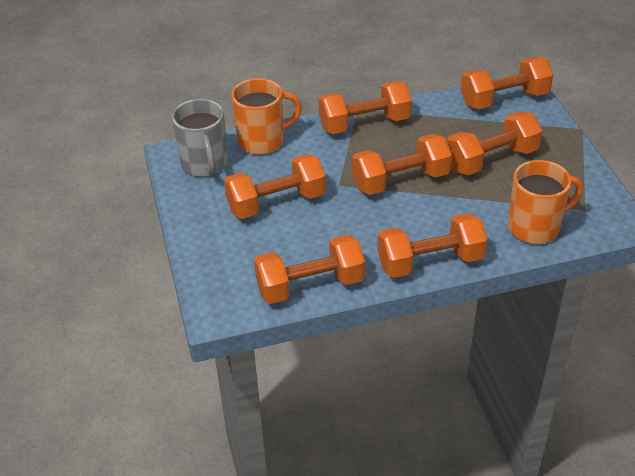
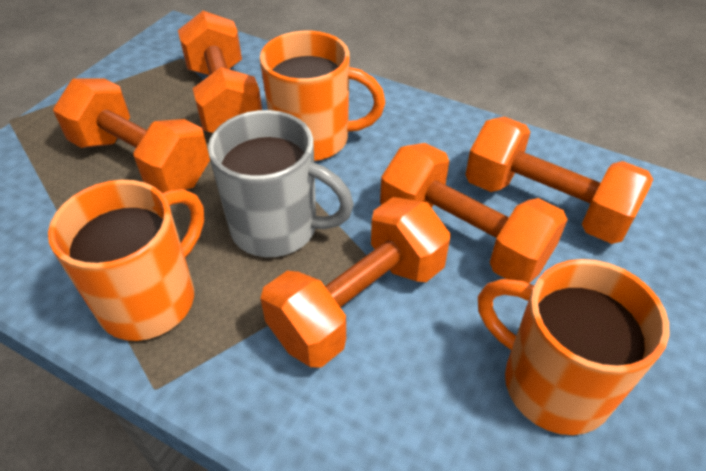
orange dumbbell: 7 -> 5
orange mug: 2 -> 3

